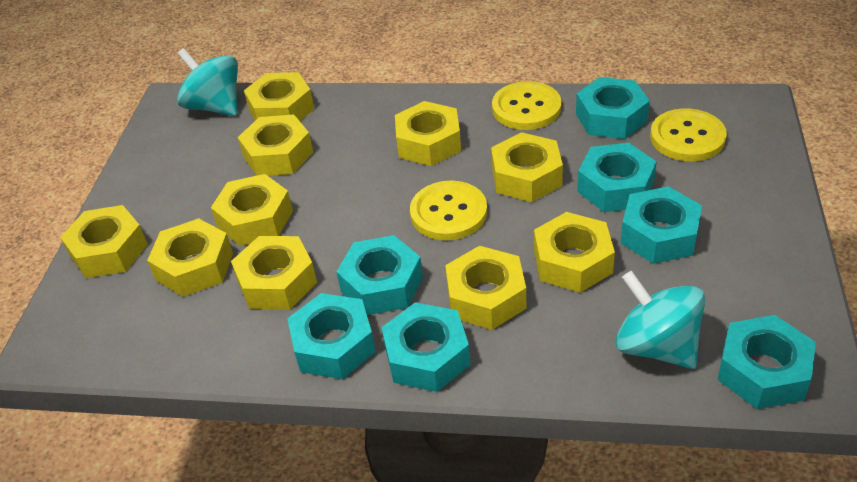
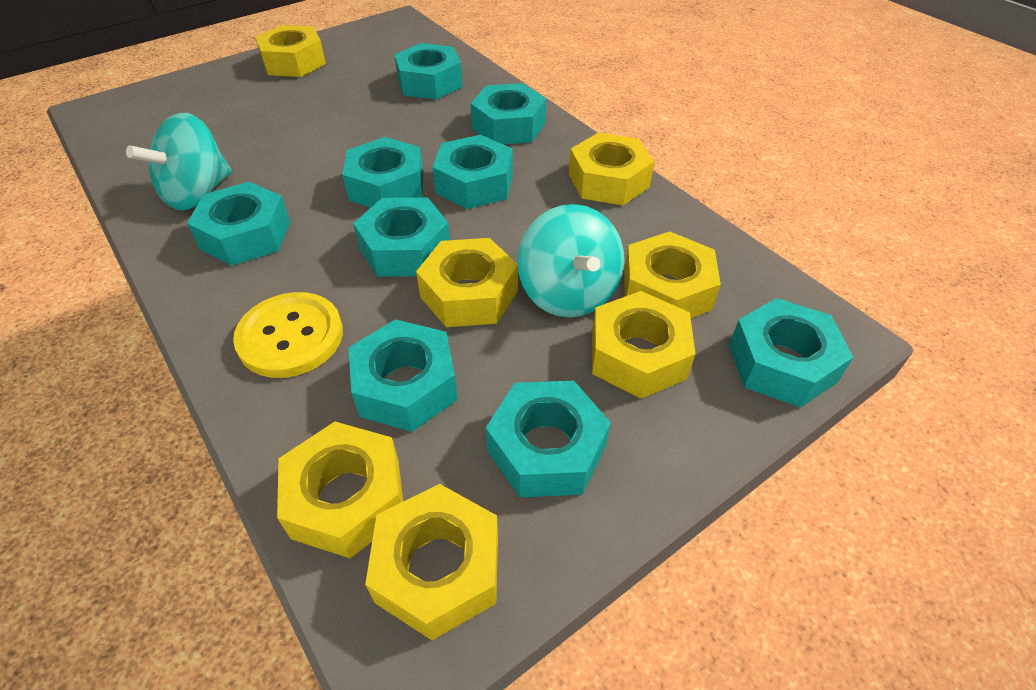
turquoise nut: 7 -> 9
yellow button: 3 -> 1
yellow nut: 10 -> 7

